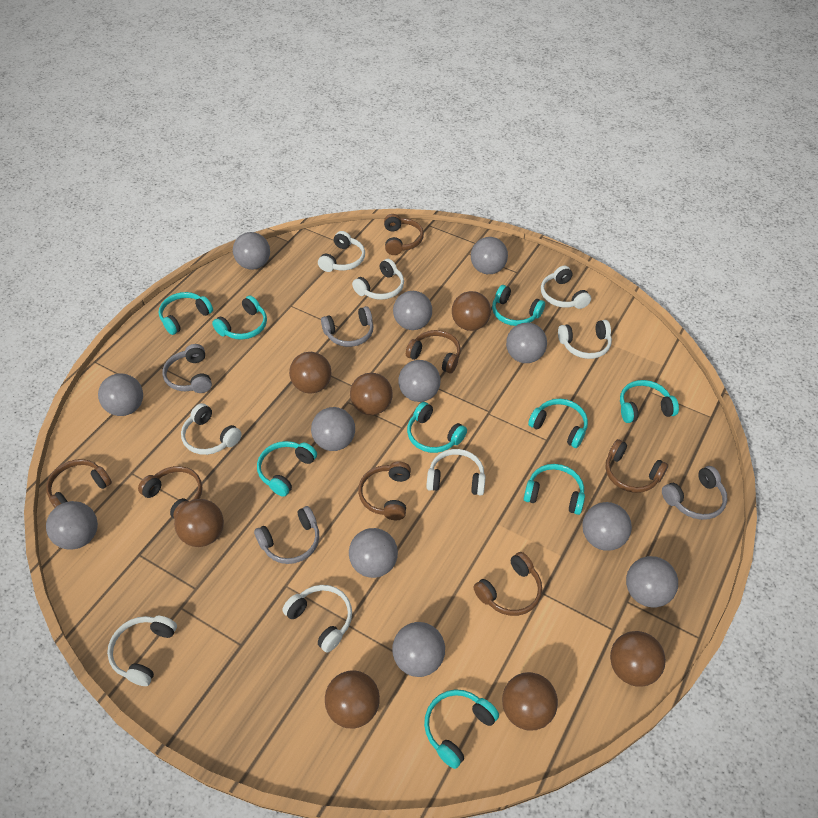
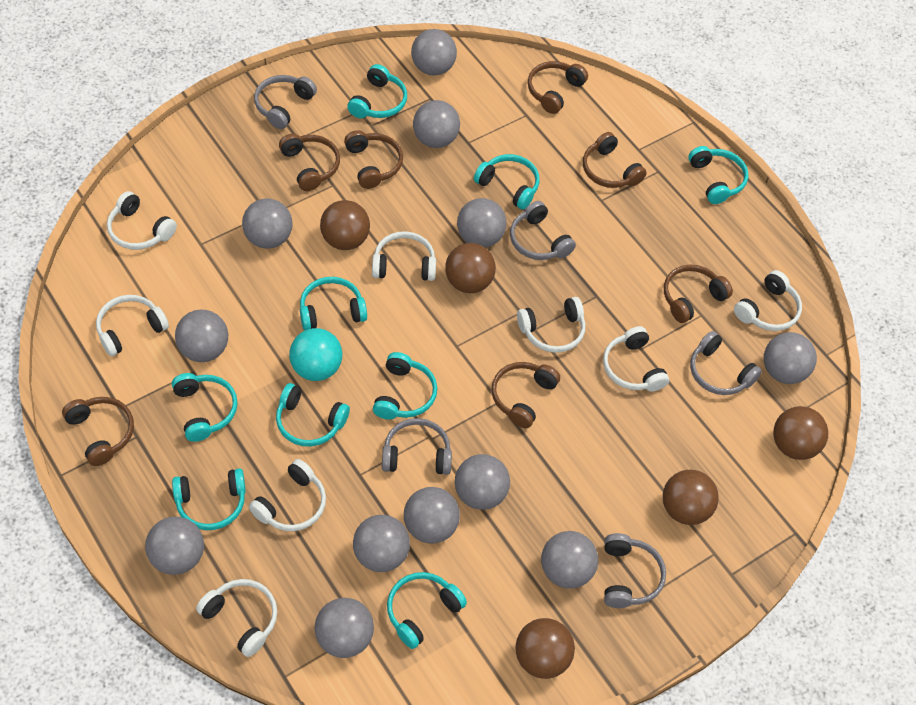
brown ball: 7 -> 5
grey headphones: 4 -> 5
turquoise ball: 0 -> 1

